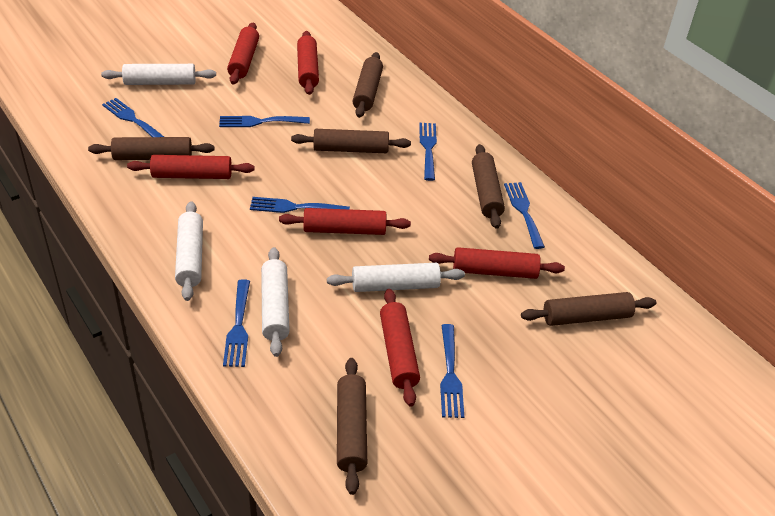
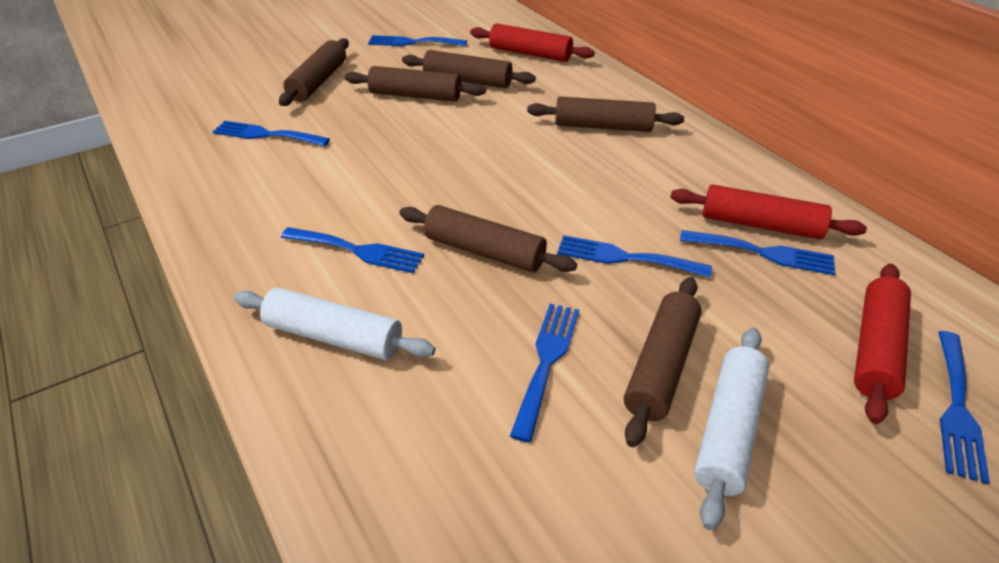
red rolling pin: 6 -> 3
white rolling pin: 4 -> 2

